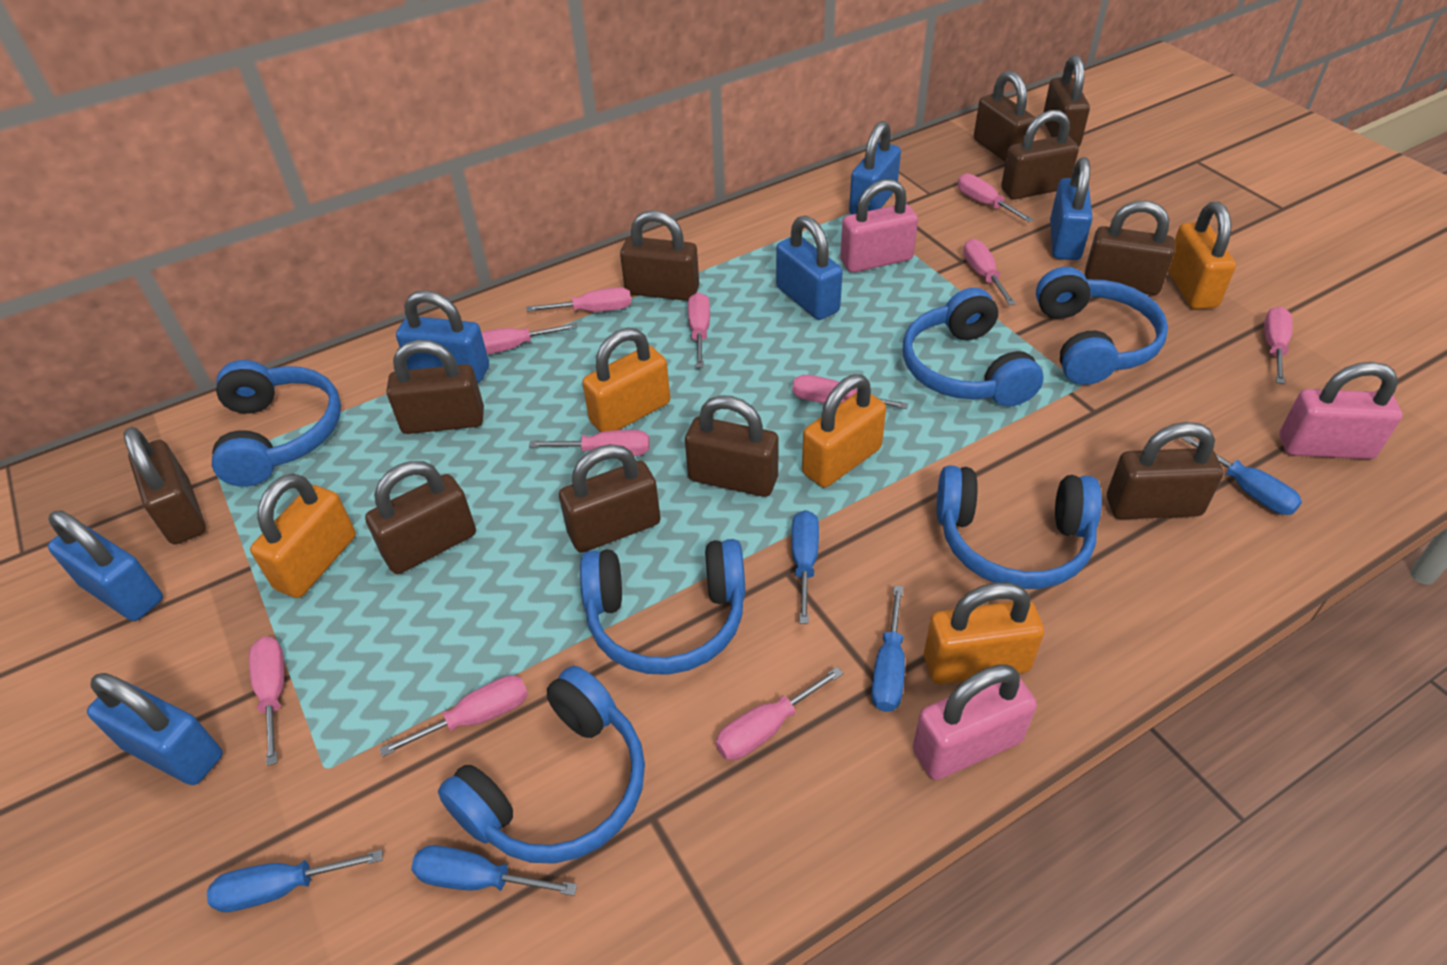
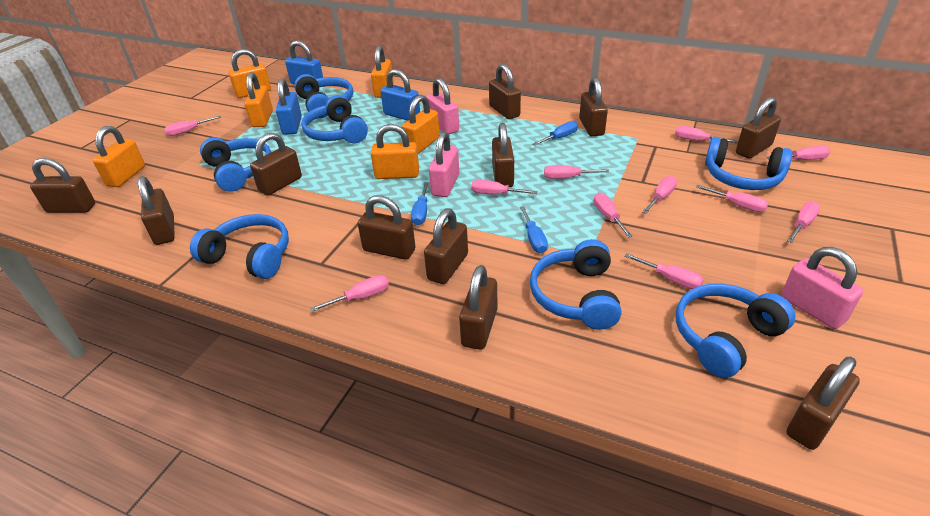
blue headphones: 6 -> 7
blue padlock: 6 -> 3
blue screwdriver: 5 -> 3
orange padlock: 5 -> 6

